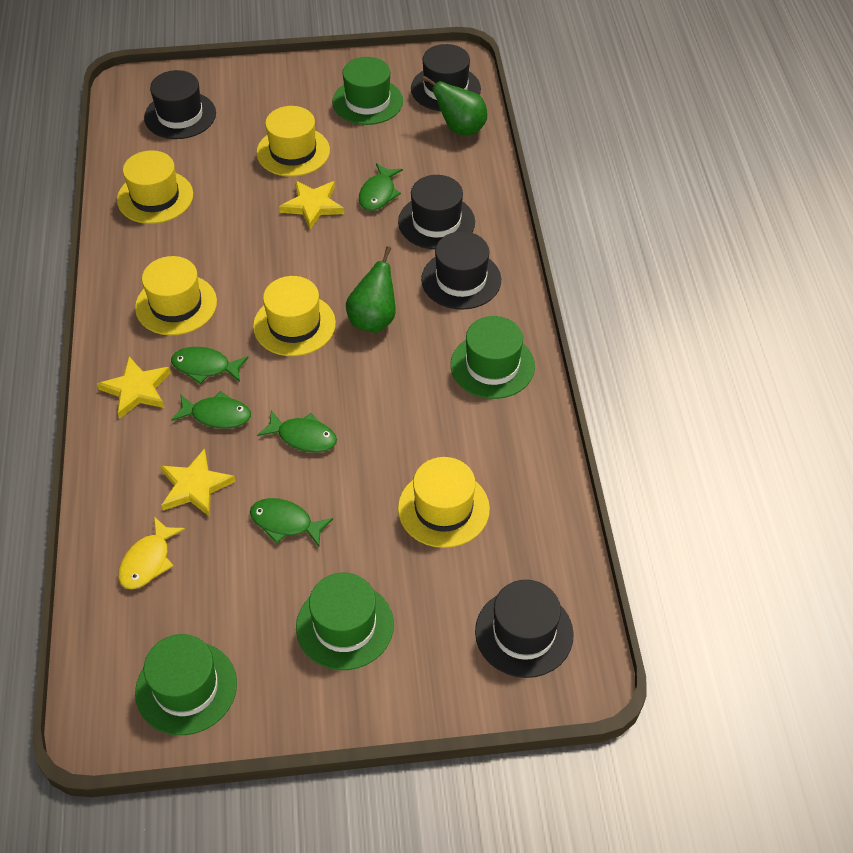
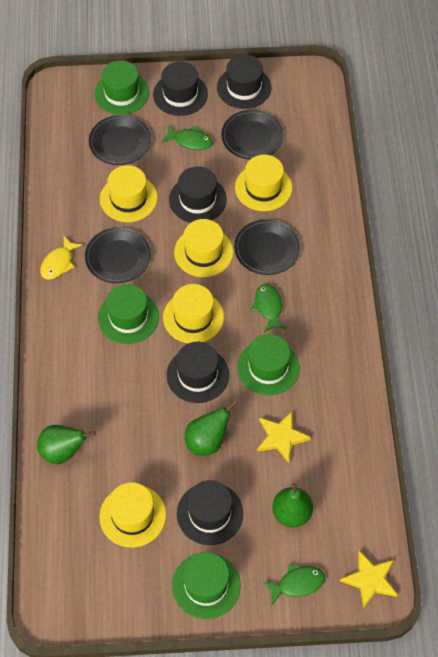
black plate: 0 -> 4
green fish: 5 -> 3
green pear: 2 -> 3
yellow star: 3 -> 2

